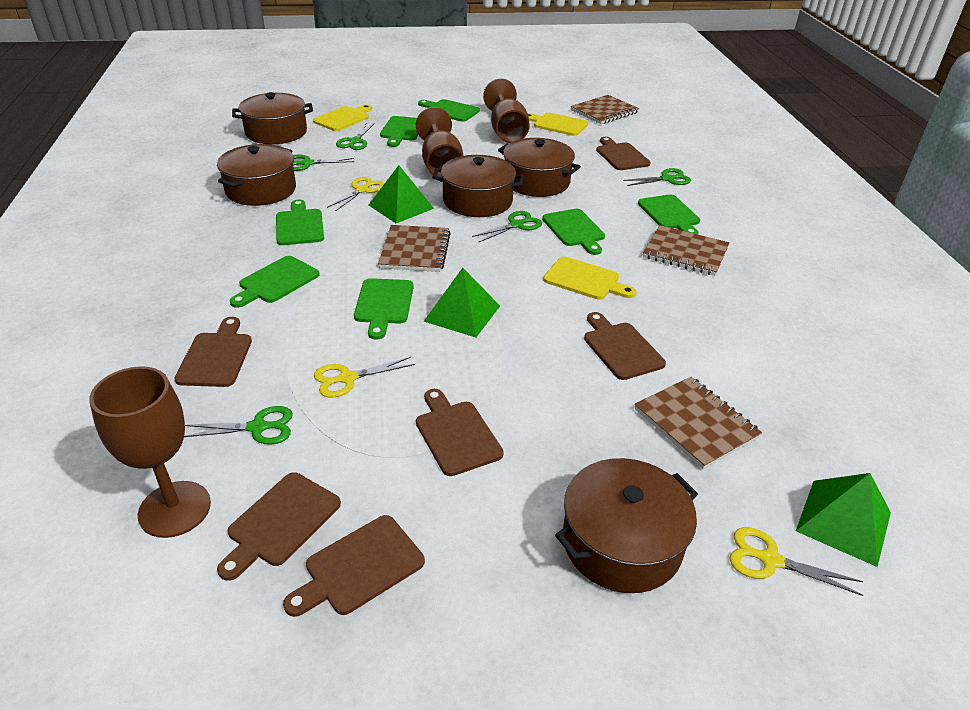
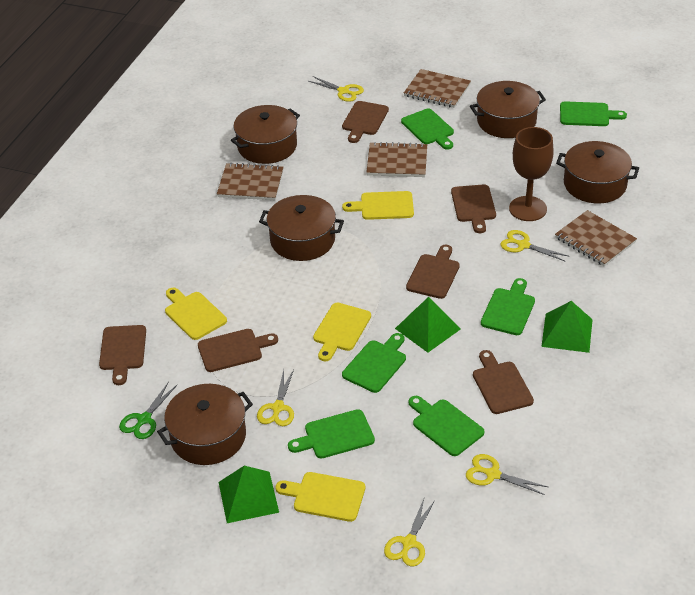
brown goblet: 3 -> 1
green cutting board: 7 -> 6
green scissors: 5 -> 1
yellow cutting board: 3 -> 4
yellow scissors: 3 -> 5

